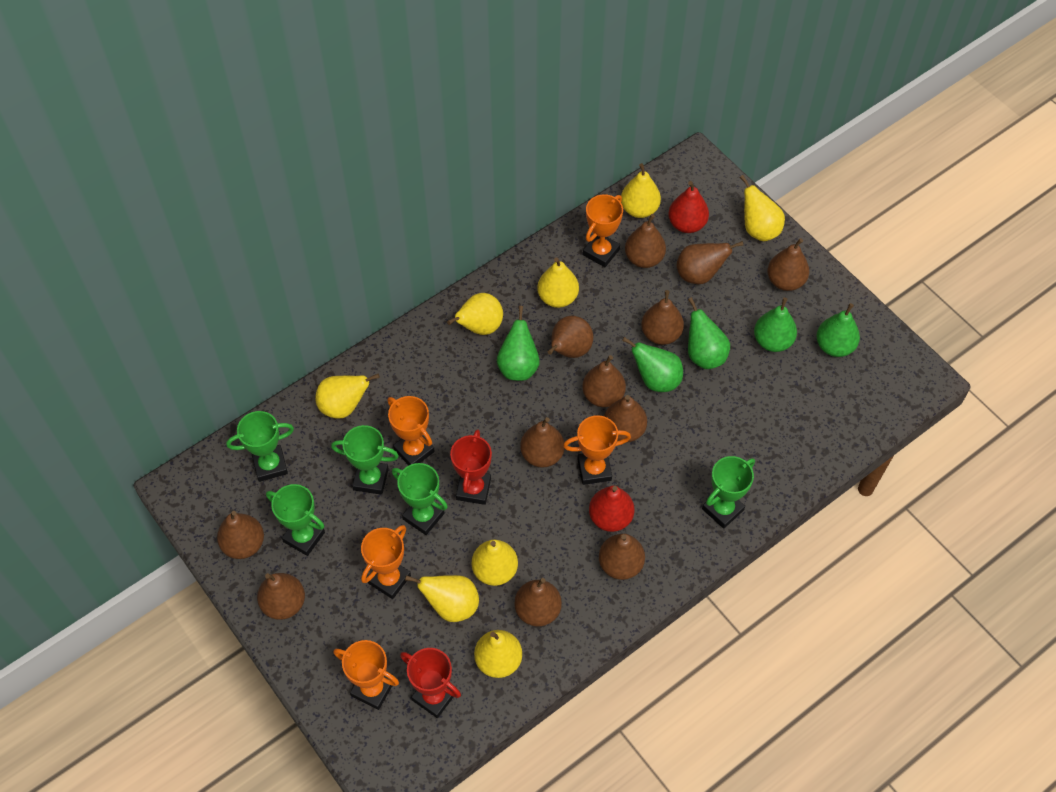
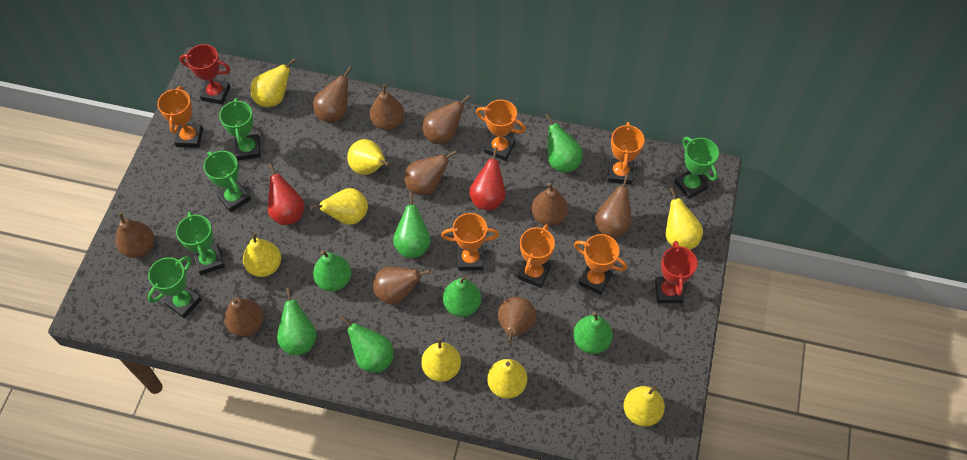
brown pear: 12 -> 10
green pear: 5 -> 7
orange trophy: 5 -> 6

